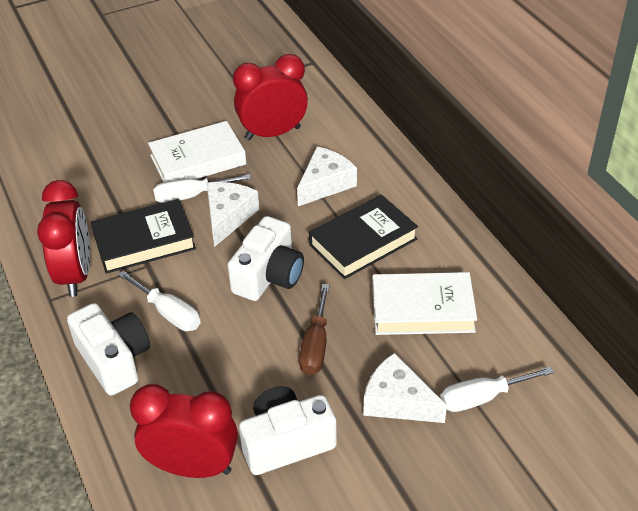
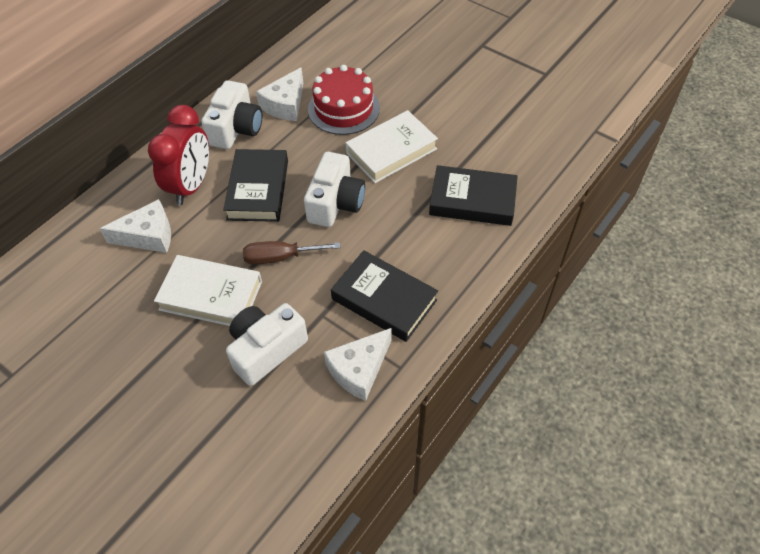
black book: 2 -> 3
red cake: 0 -> 1
red clock: 3 -> 1
white screwdriver: 3 -> 0

